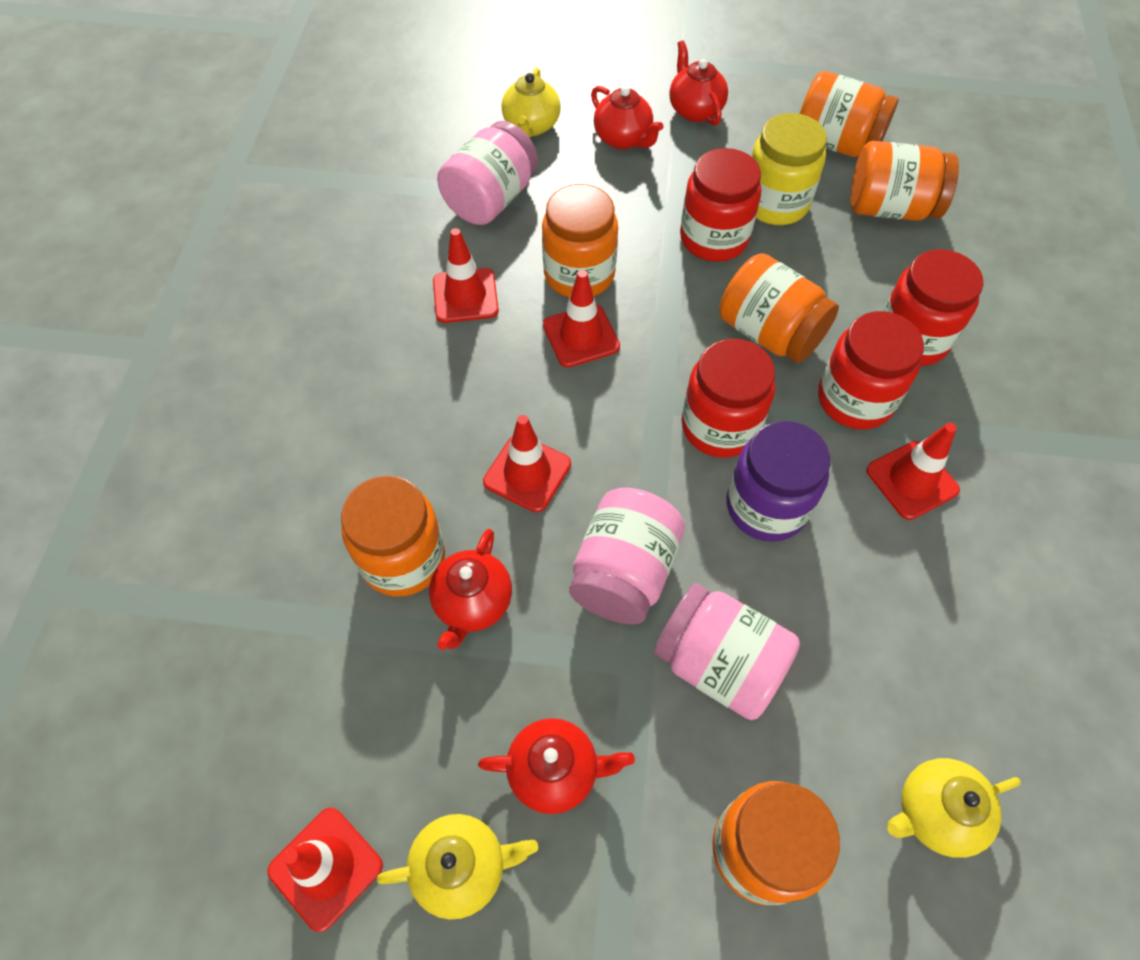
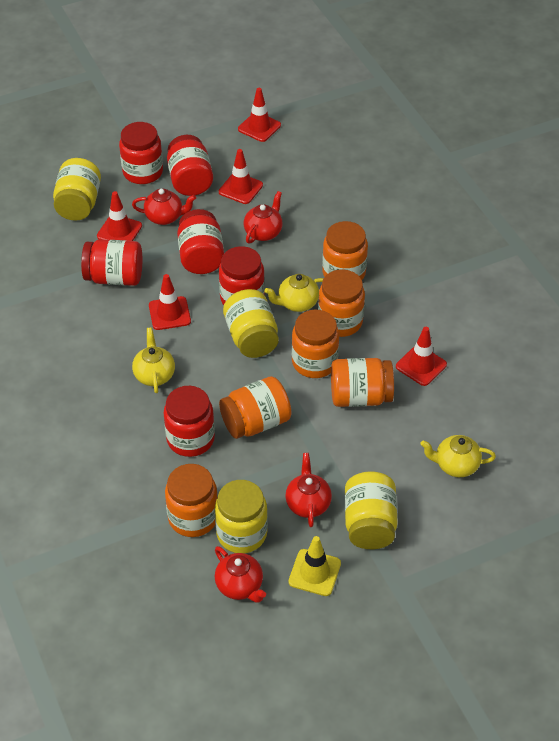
pink jar: 3 -> 0
purple jar: 1 -> 0
red jar: 4 -> 6
yellow jar: 1 -> 4
yellow traffic cone: 0 -> 1

